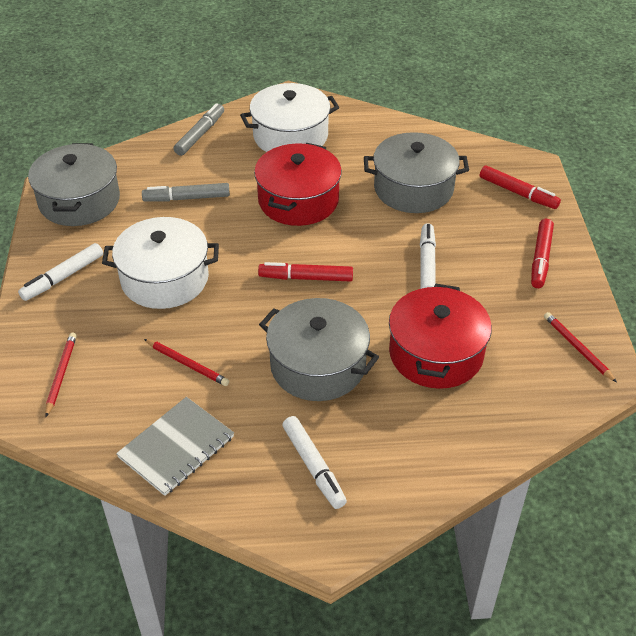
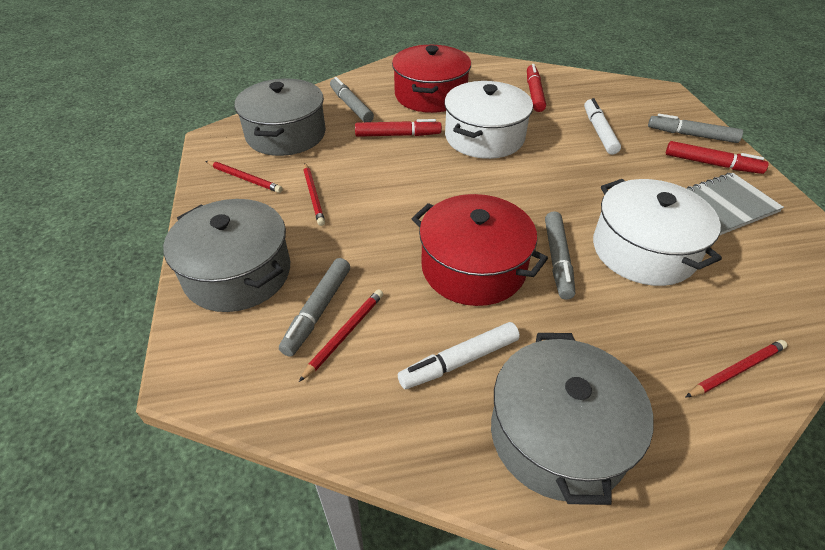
grey marker: 2 -> 4
red pencil: 3 -> 4
white marker: 3 -> 2

